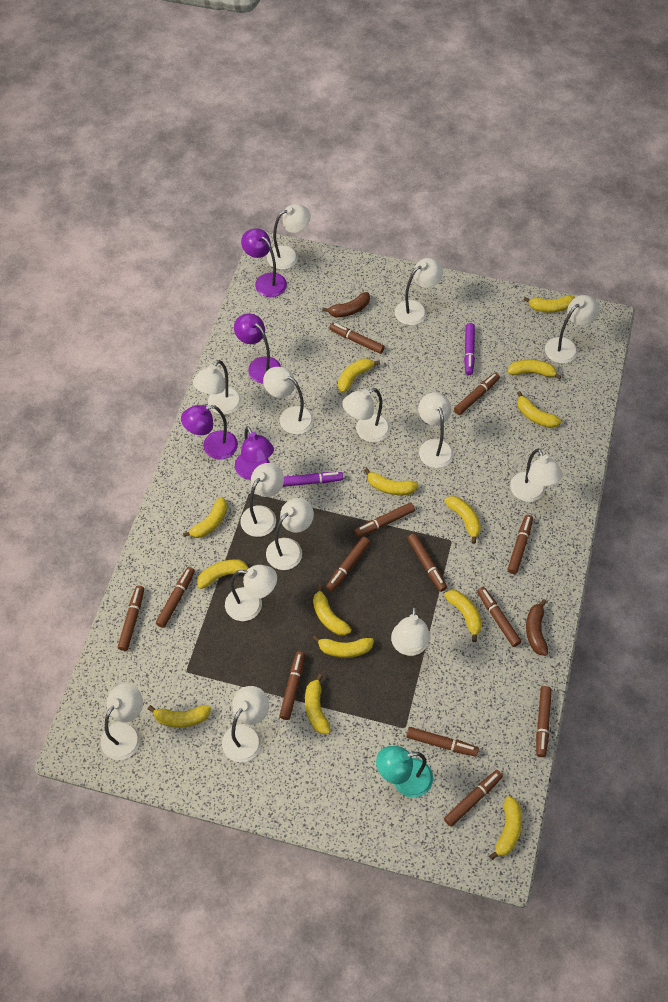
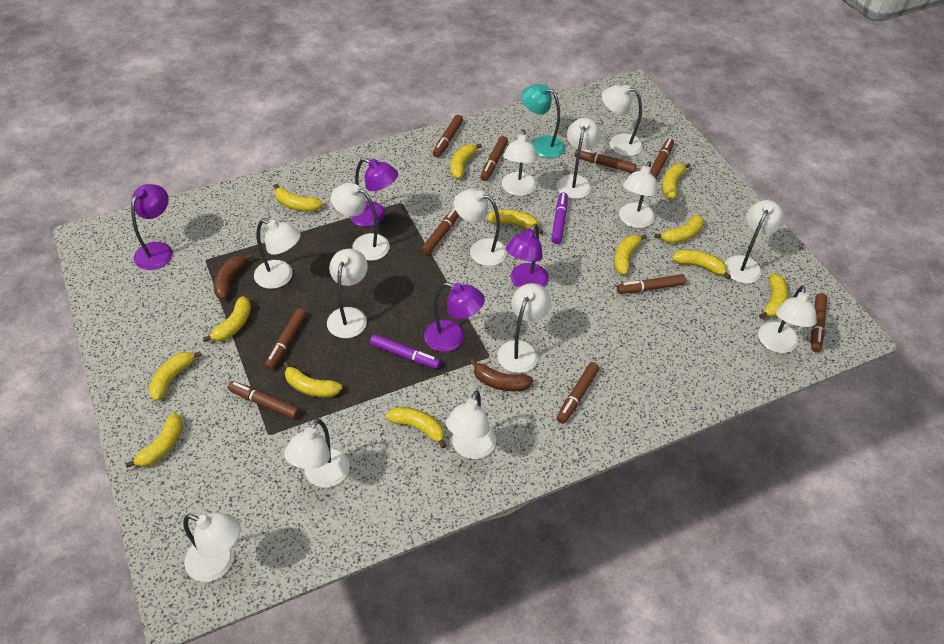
brown marker: 13 -> 10
yellow banana: 14 -> 13

